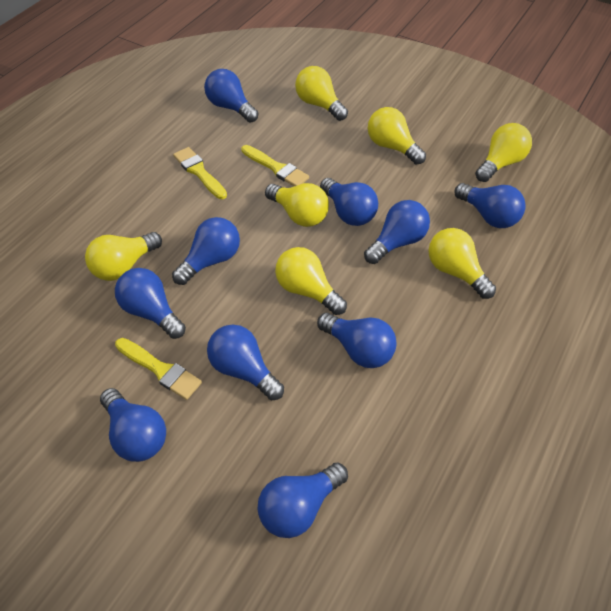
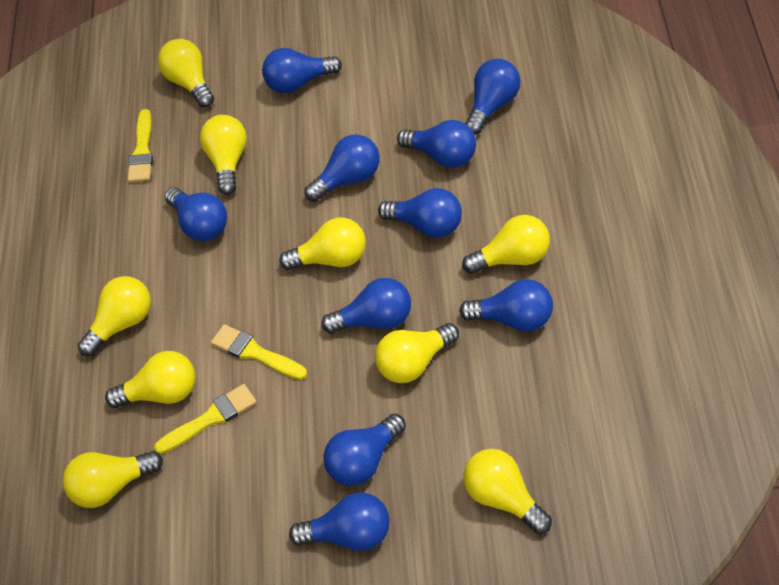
yellow light bulb: 7 -> 9

